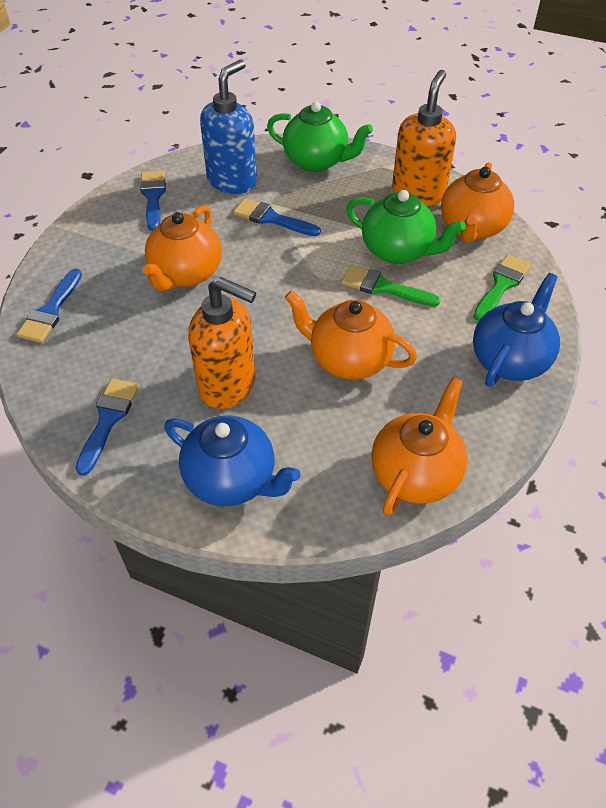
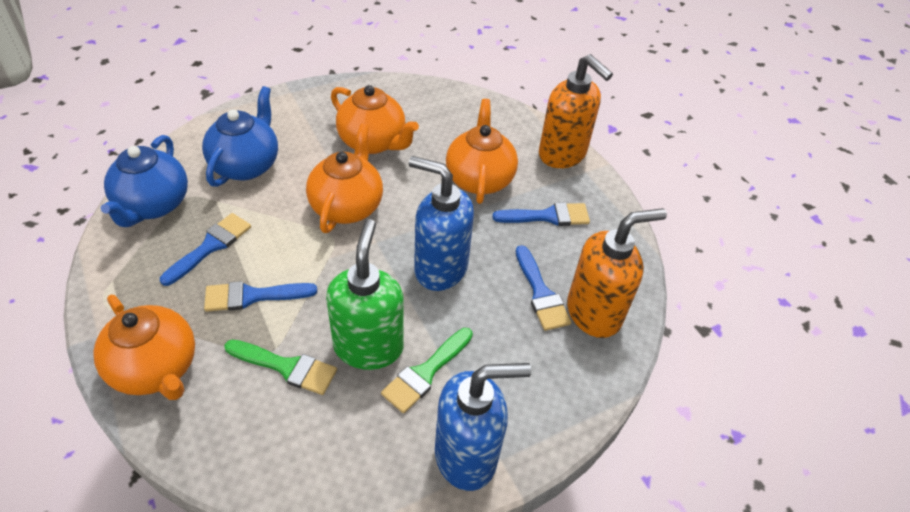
blue soap dispenser: 1 -> 2
green soap dispenser: 0 -> 1
green teapot: 2 -> 0

